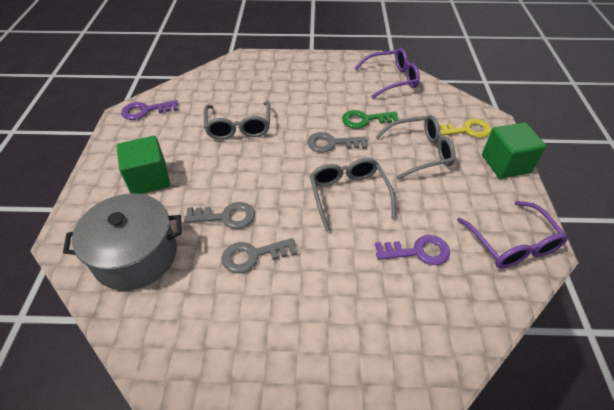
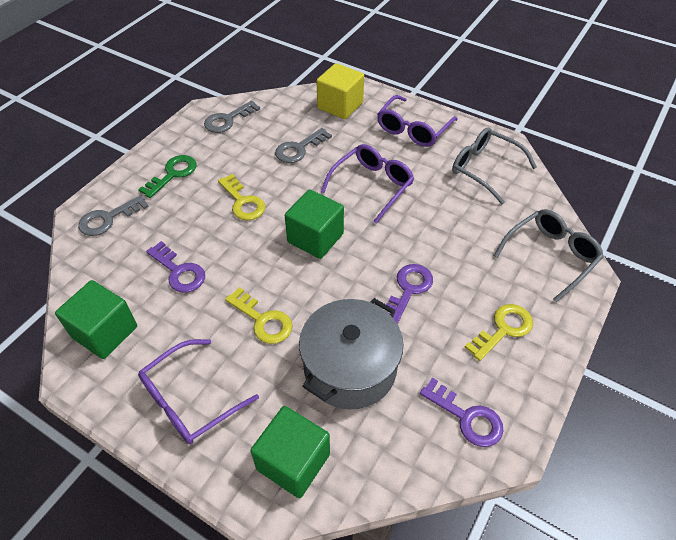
green cube: 2 -> 3
grey glasses: 3 -> 2
purple glasses: 2 -> 3
purple key: 2 -> 3
yellow cube: 0 -> 1
yellow key: 1 -> 3

